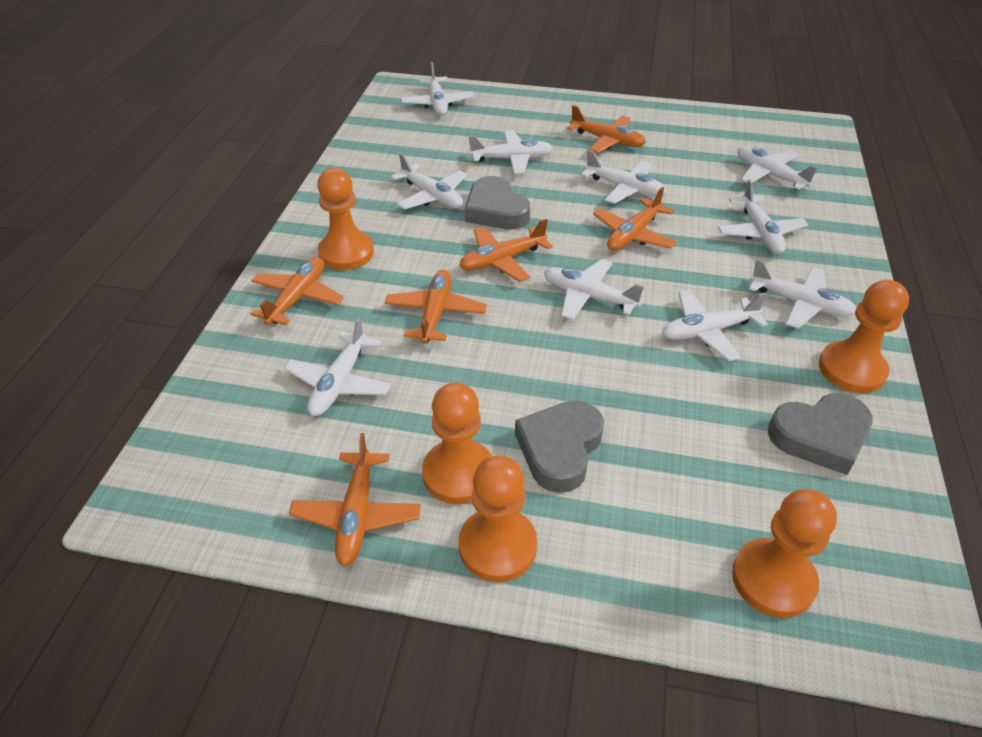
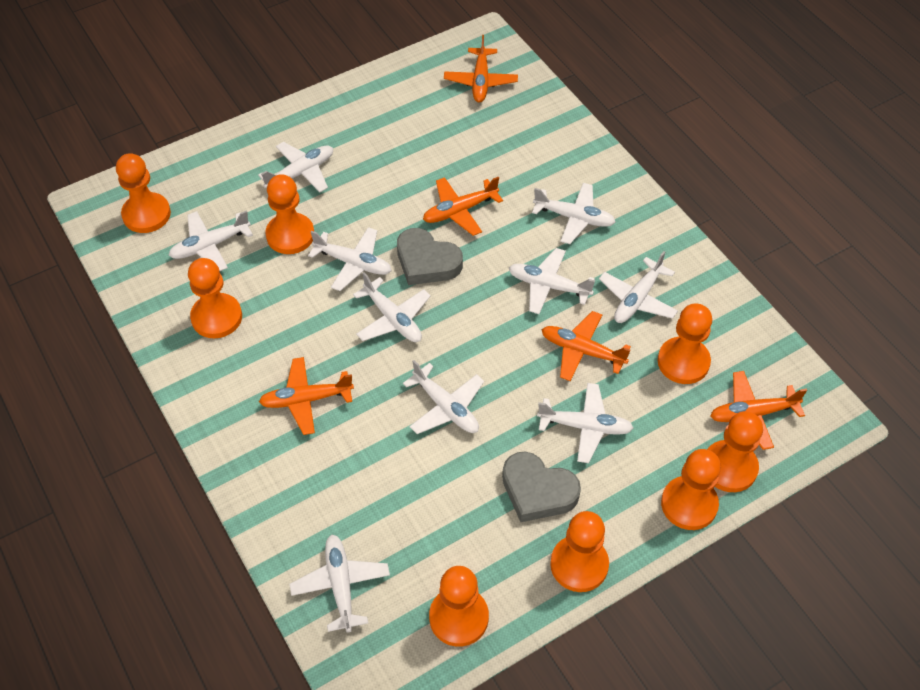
grey heart: 3 -> 2
orange pawn: 5 -> 8
orange plane: 6 -> 5

